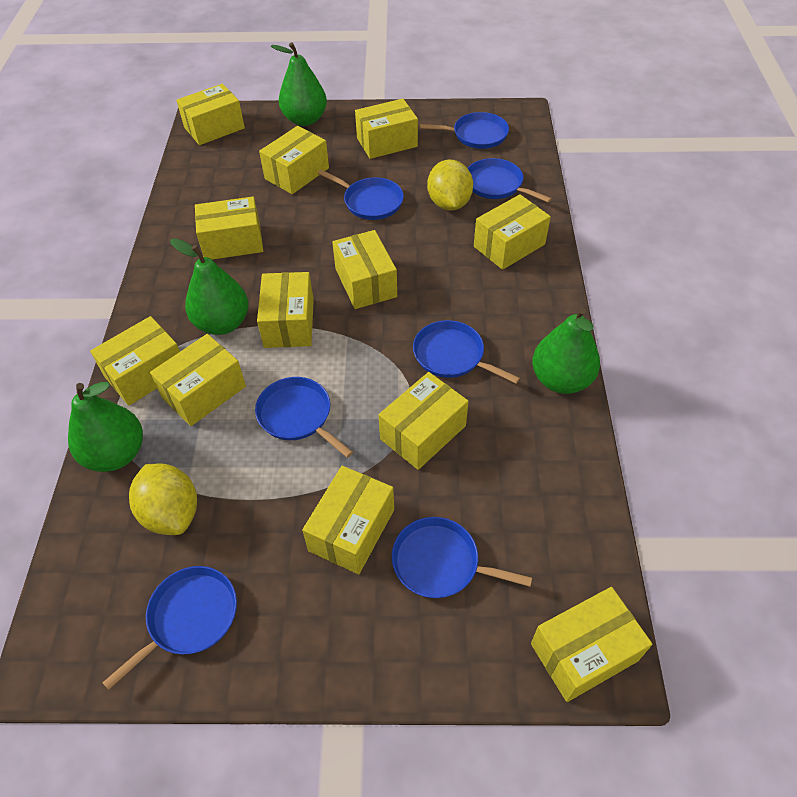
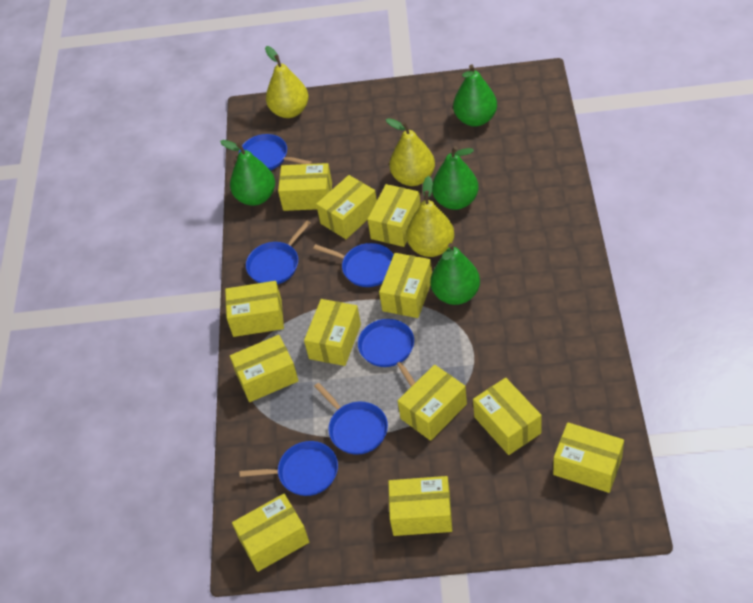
blue pan: 7 -> 6
yellow lemon: 2 -> 0
yellow pear: 0 -> 3

